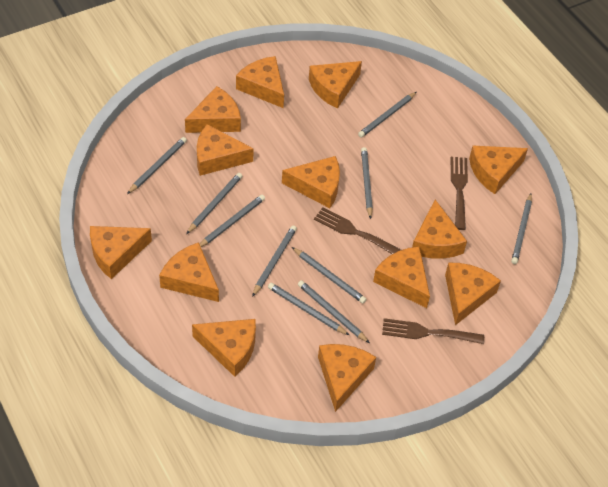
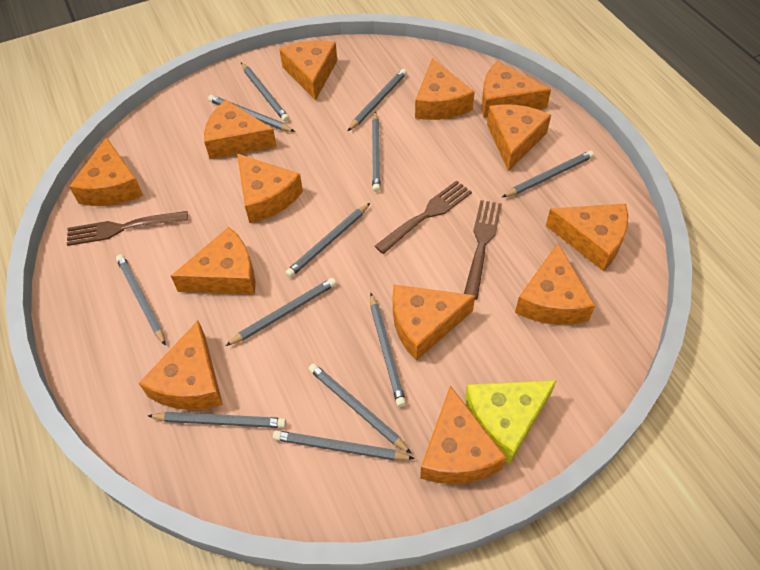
grey pencil: 10 -> 12
yellow cheese: 0 -> 1

